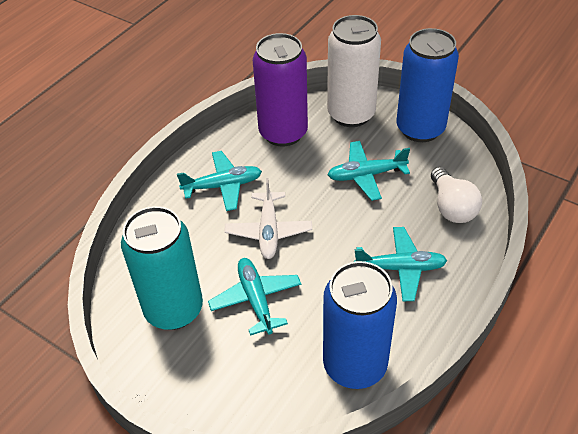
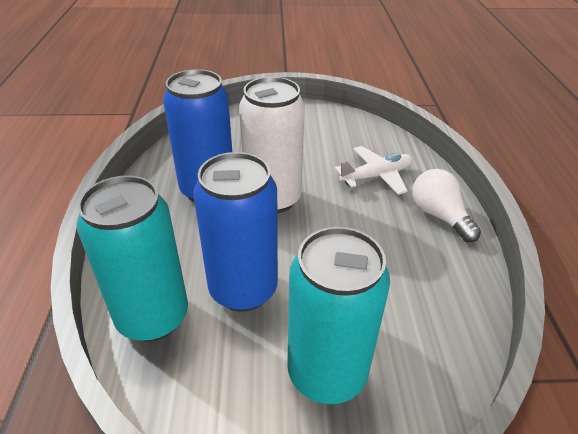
purple can: 1 -> 0
turquoise can: 1 -> 2
turquoise plane: 4 -> 0

